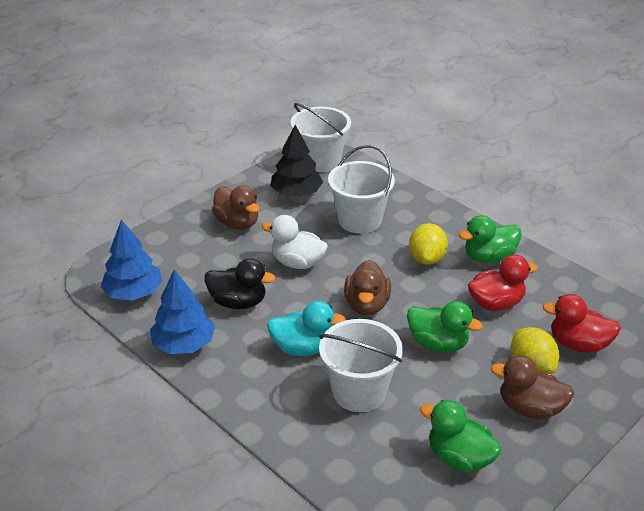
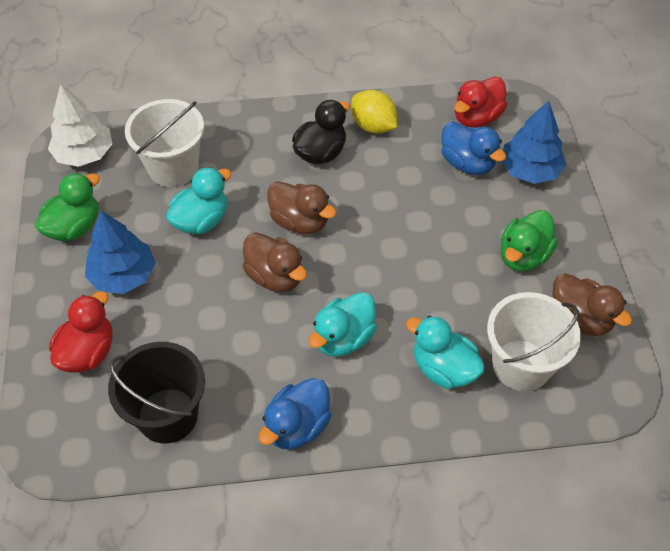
black bucket: 0 -> 1
black tree: 1 -> 0
blue duck: 0 -> 2
green duck: 3 -> 2
turquoise duck: 1 -> 3
white bucket: 3 -> 2
white duck: 1 -> 0
white tree: 0 -> 1
yellow lemon: 2 -> 1

